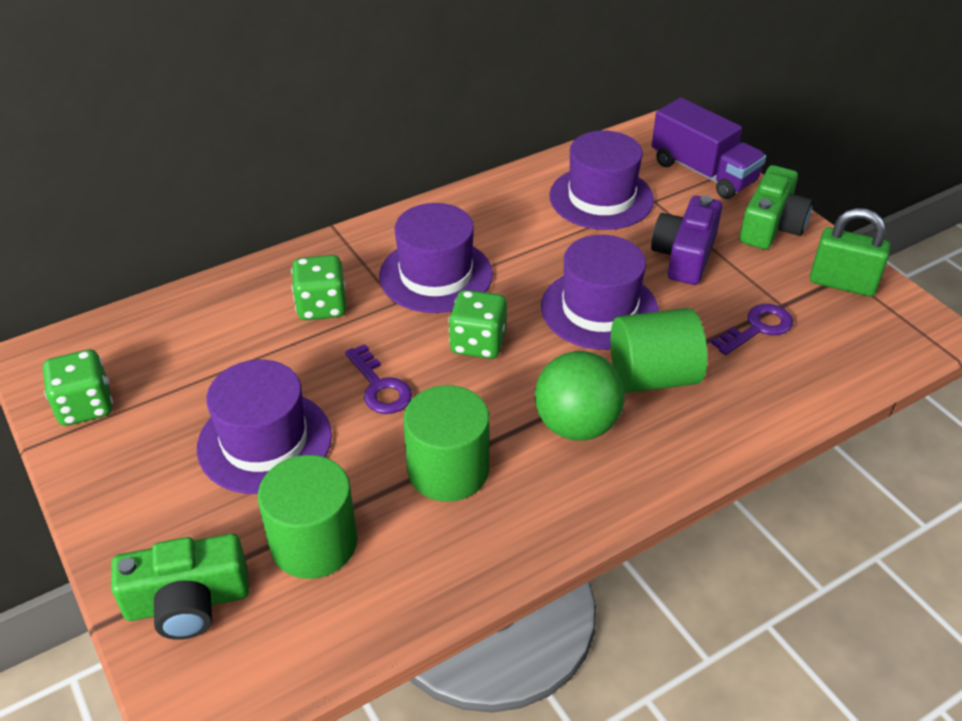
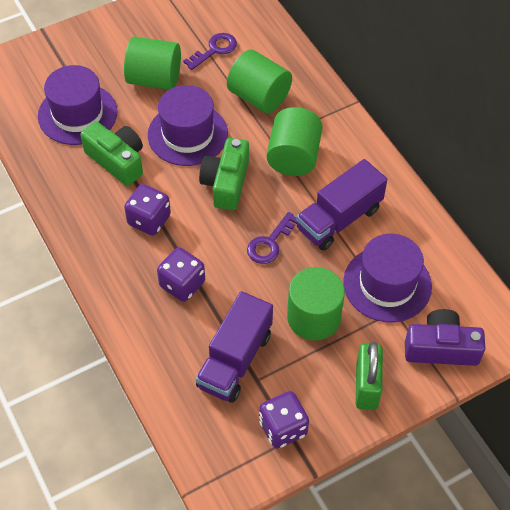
green ball: 1 -> 0
green cylinder: 3 -> 4
green dice: 3 -> 0
purple dice: 0 -> 3
purple hat: 4 -> 3
purple truck: 1 -> 2

